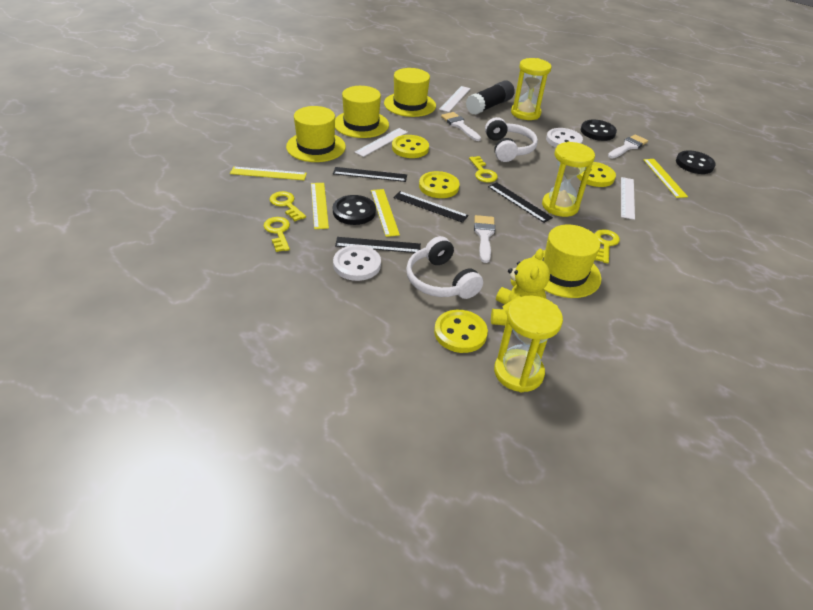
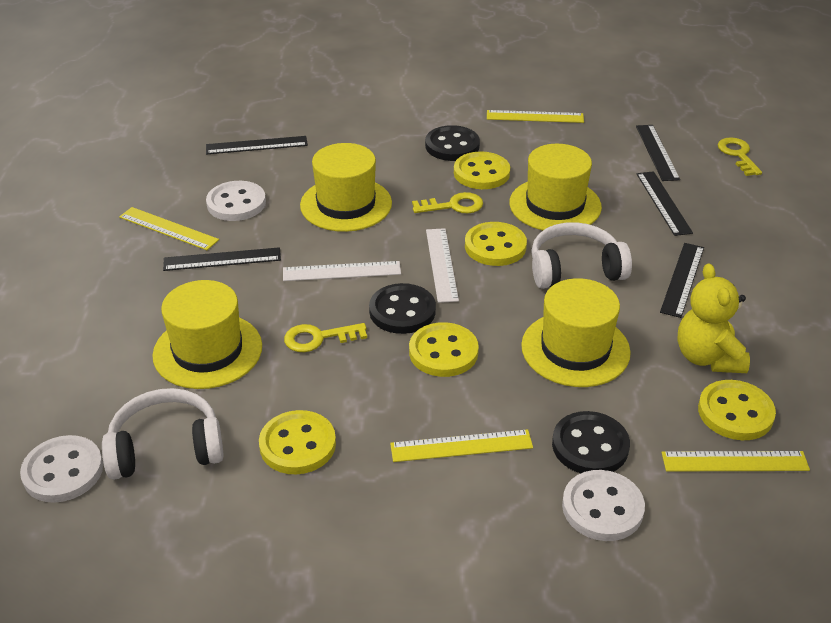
black glue stick: 1 -> 0
black ruler: 4 -> 5
white brush: 3 -> 0
white button: 2 -> 3
white ruler: 3 -> 2
yellow button: 4 -> 5
yellow hourglass: 3 -> 0
yellow key: 4 -> 3

